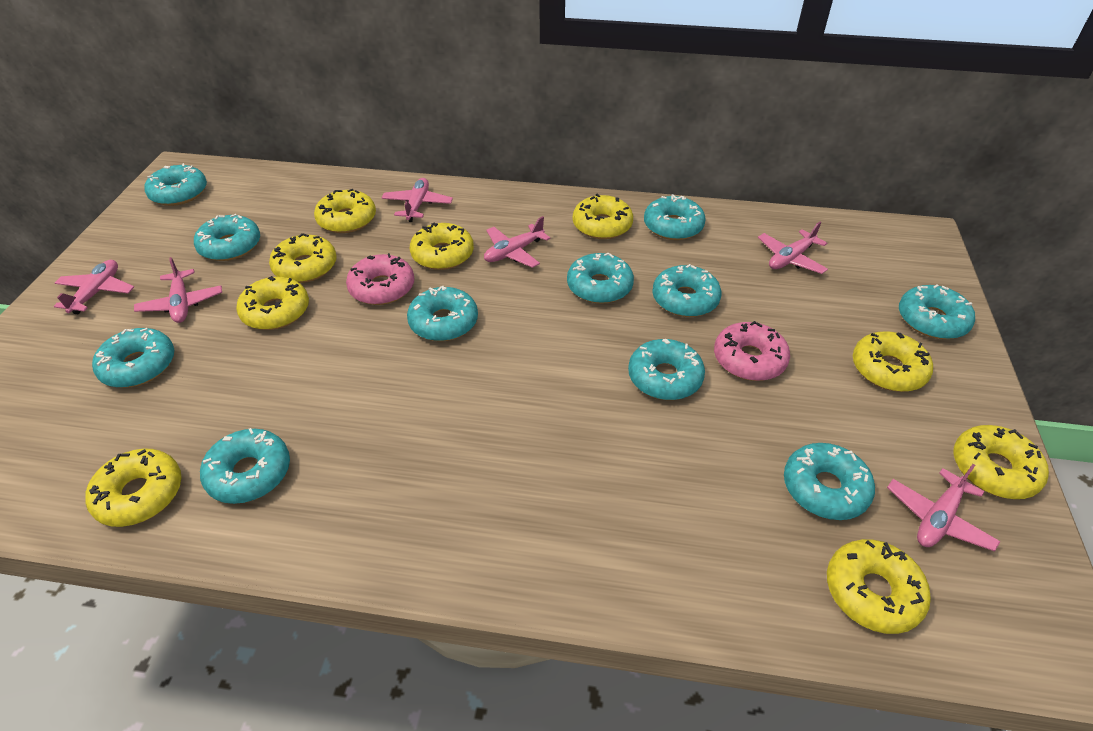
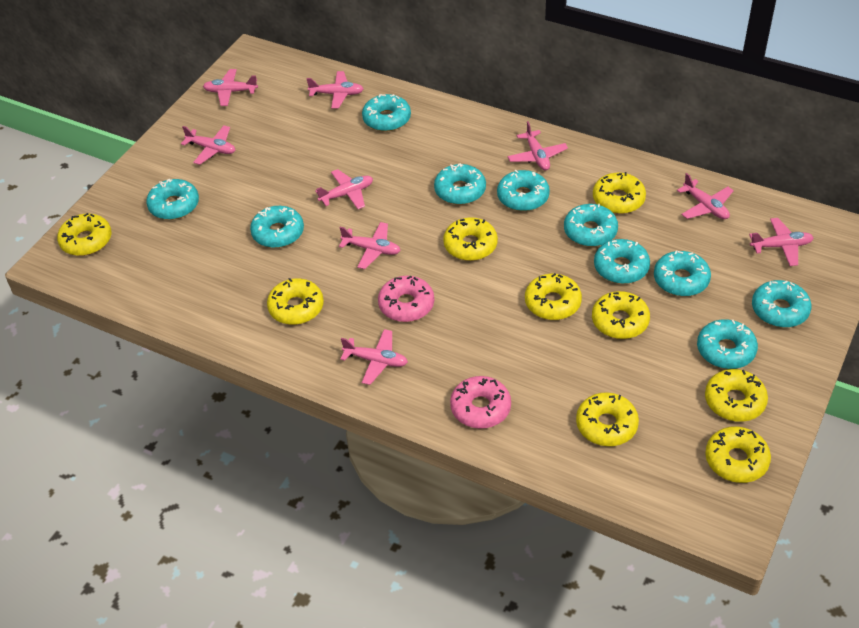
pink plane: 6 -> 9
turquoise donut: 11 -> 10

